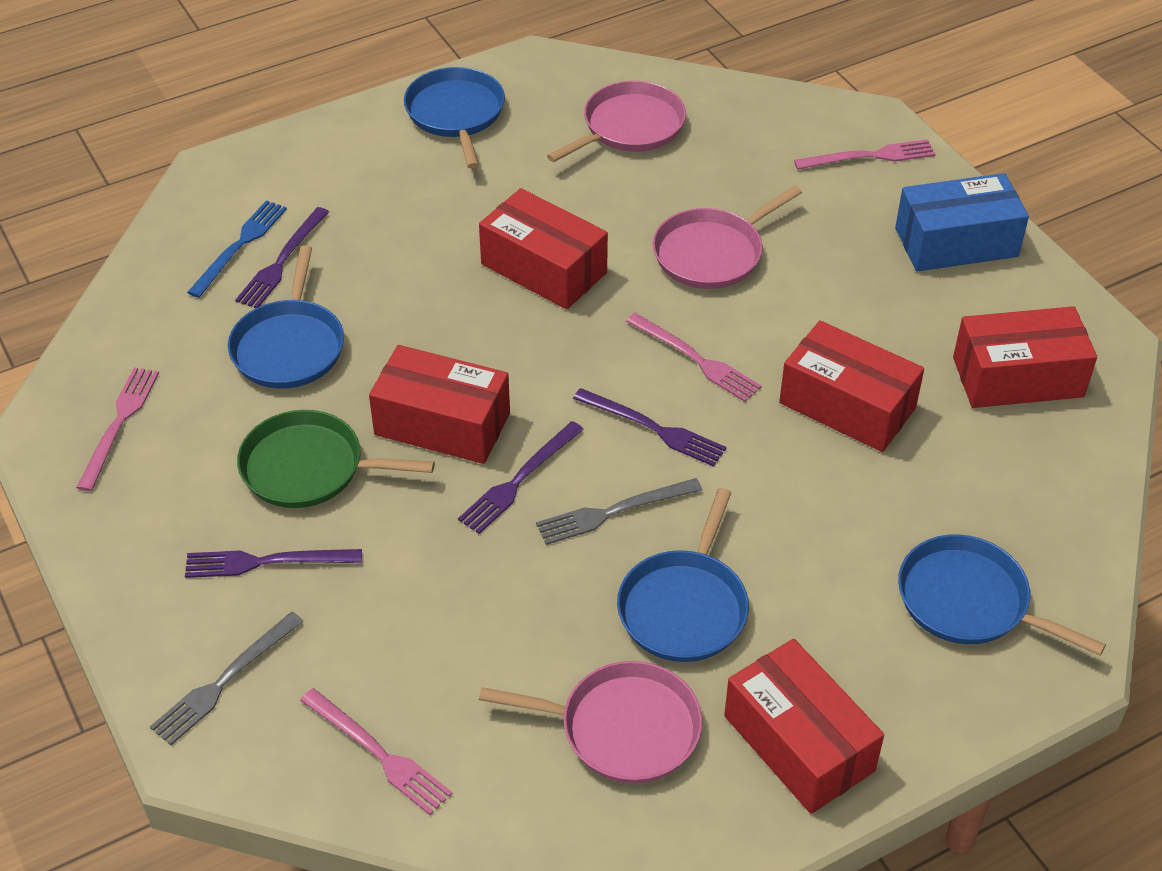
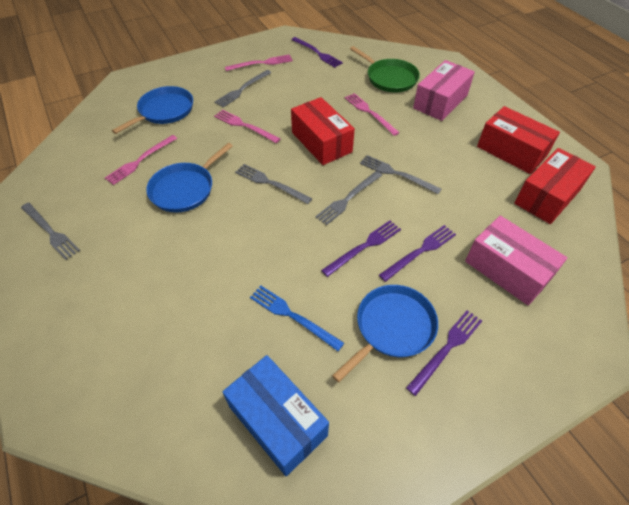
blue pan: 4 -> 3
grey fork: 2 -> 5
pink box: 0 -> 2
pink pan: 3 -> 0
red box: 5 -> 3

